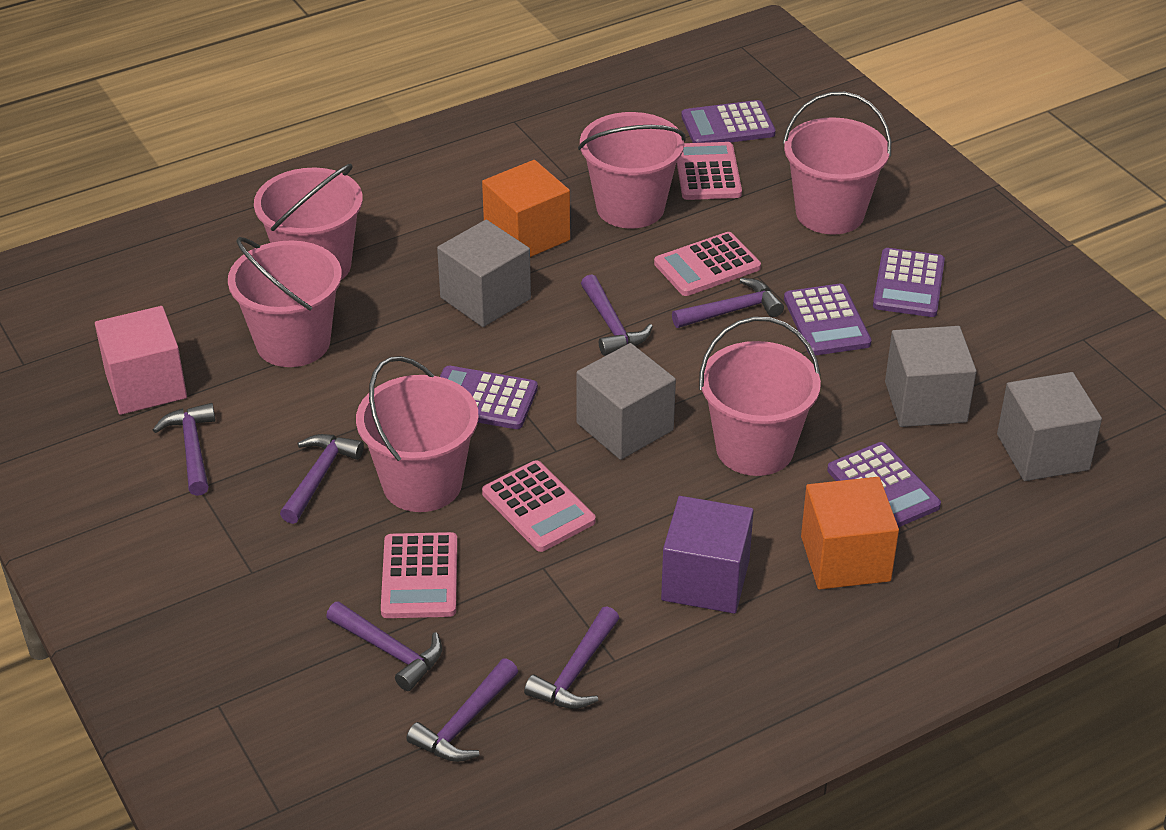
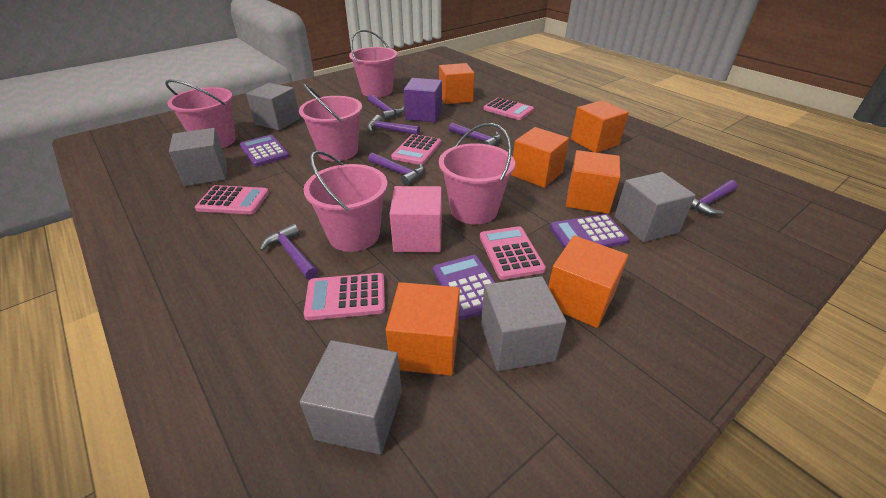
grey cube: 4 -> 5
orange cube: 2 -> 6
pink bucket: 6 -> 5
pink calculator: 4 -> 5
purple calculator: 5 -> 3
purple hammer: 7 -> 6

